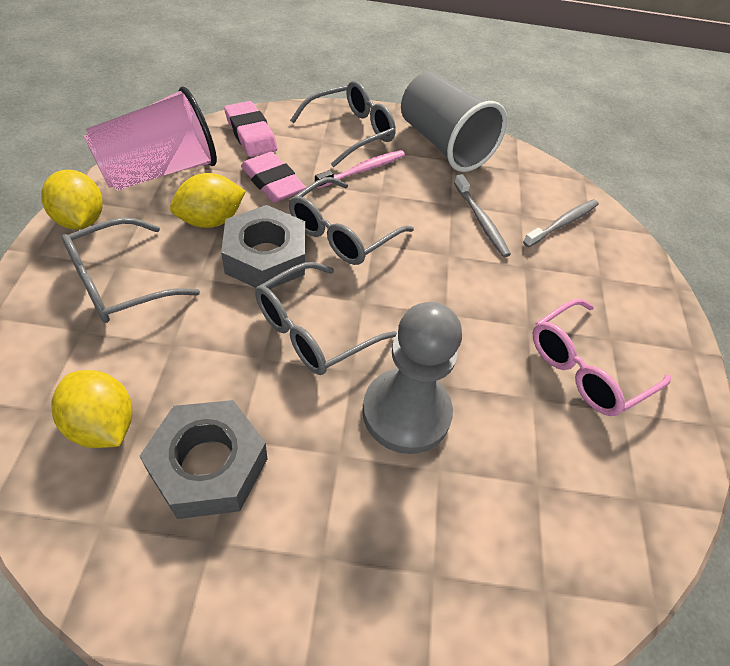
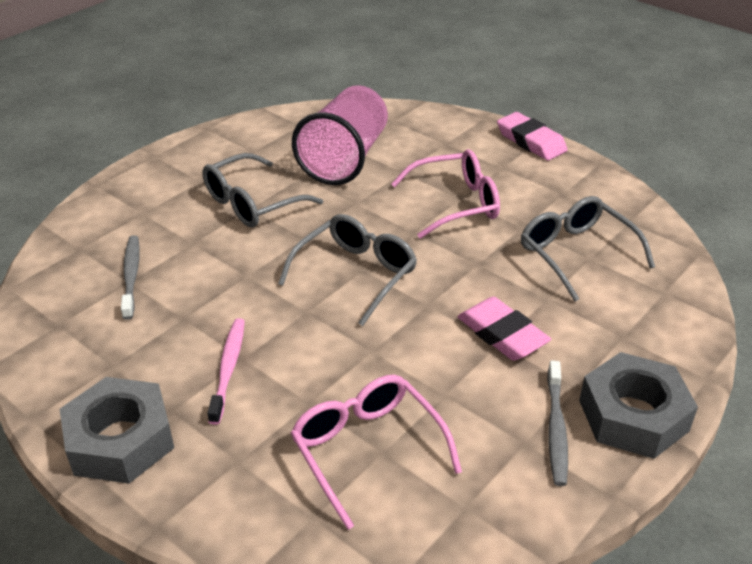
grey cup: 1 -> 0
grey glasses: 4 -> 3
grey pawn: 1 -> 0
pink glasses: 1 -> 2
yellow lemon: 3 -> 0

